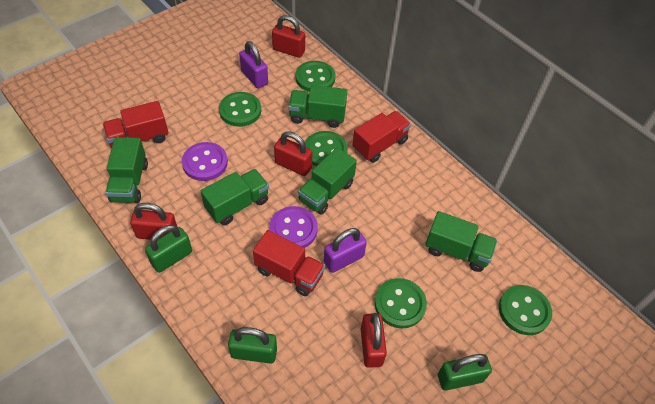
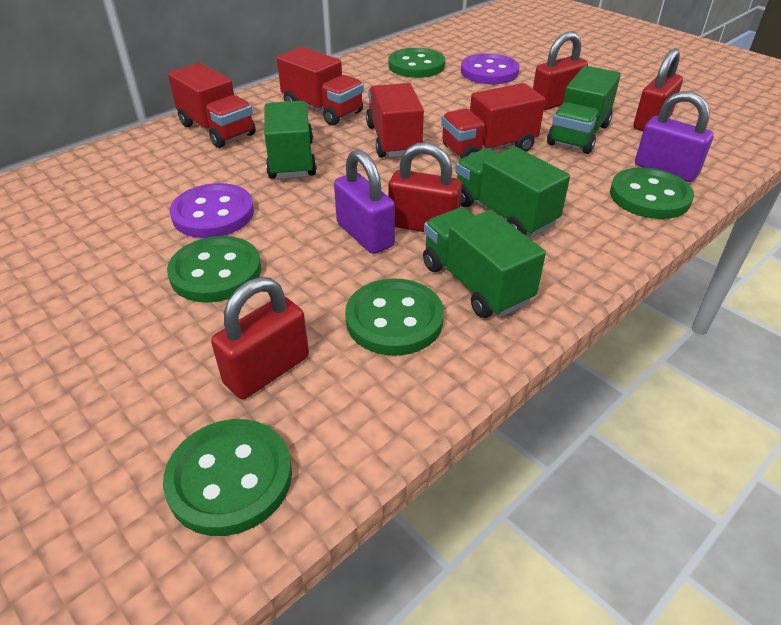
green padlock: 3 -> 0
green truck: 5 -> 4
red truck: 3 -> 4

